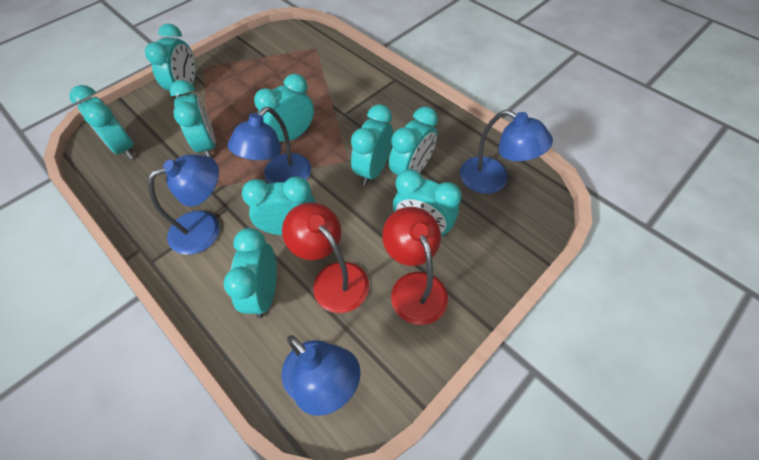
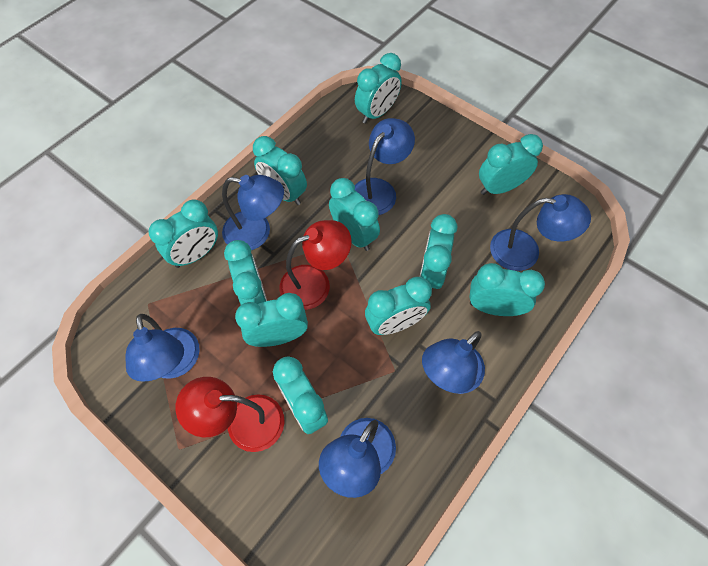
blue lamp: 4 -> 6
turquoise clock: 9 -> 11

